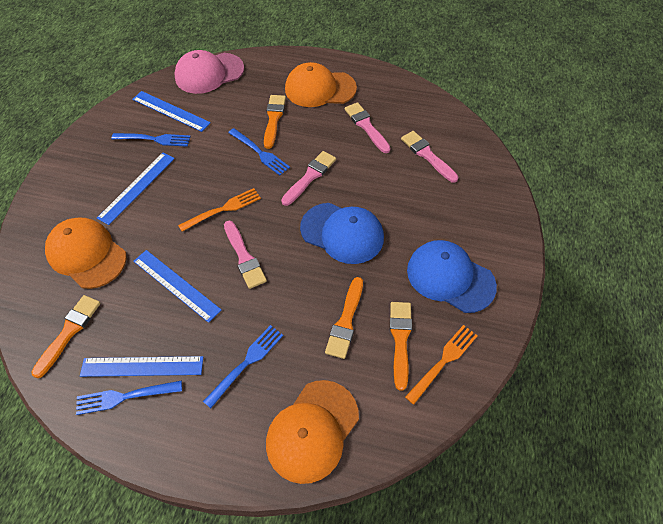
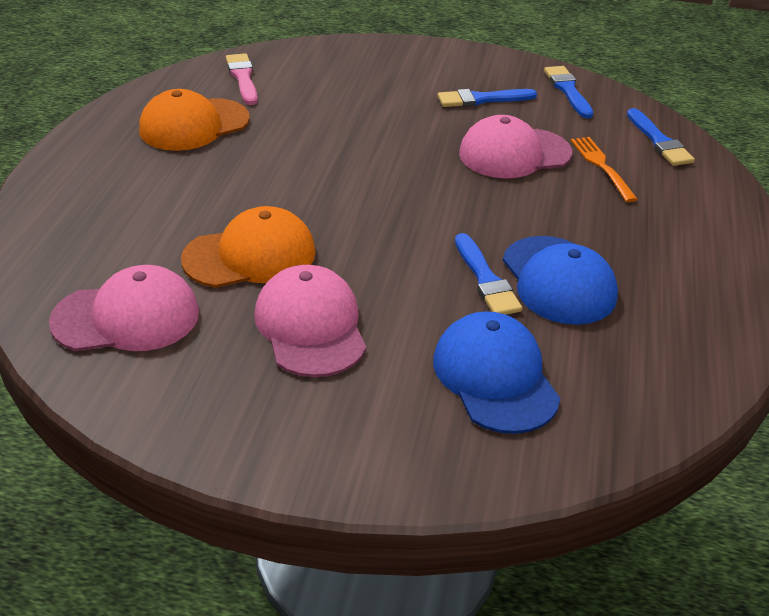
blue brush: 0 -> 4
blue fork: 4 -> 0
blue ruler: 4 -> 0
orange brush: 4 -> 0
orange cap: 3 -> 2
orange fork: 2 -> 1
pink brush: 4 -> 1
pink cap: 1 -> 3

